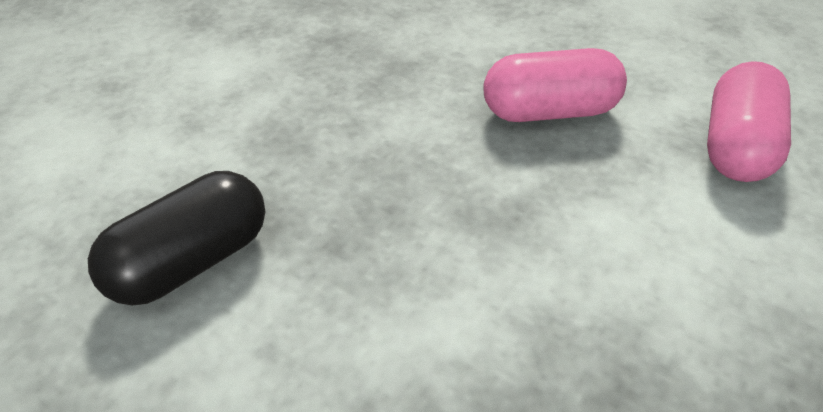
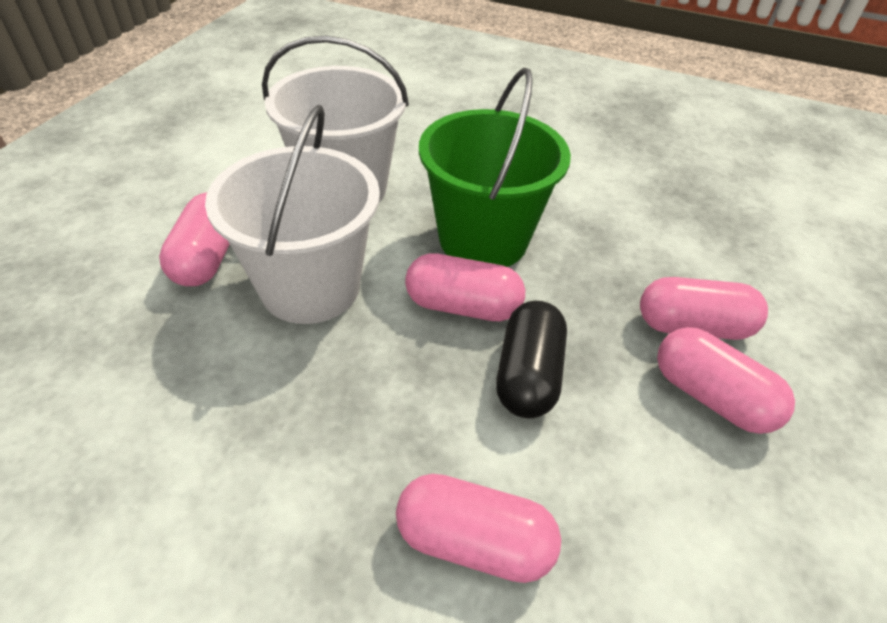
green bucket: 0 -> 1
pink capsule: 2 -> 5
white bucket: 0 -> 2

